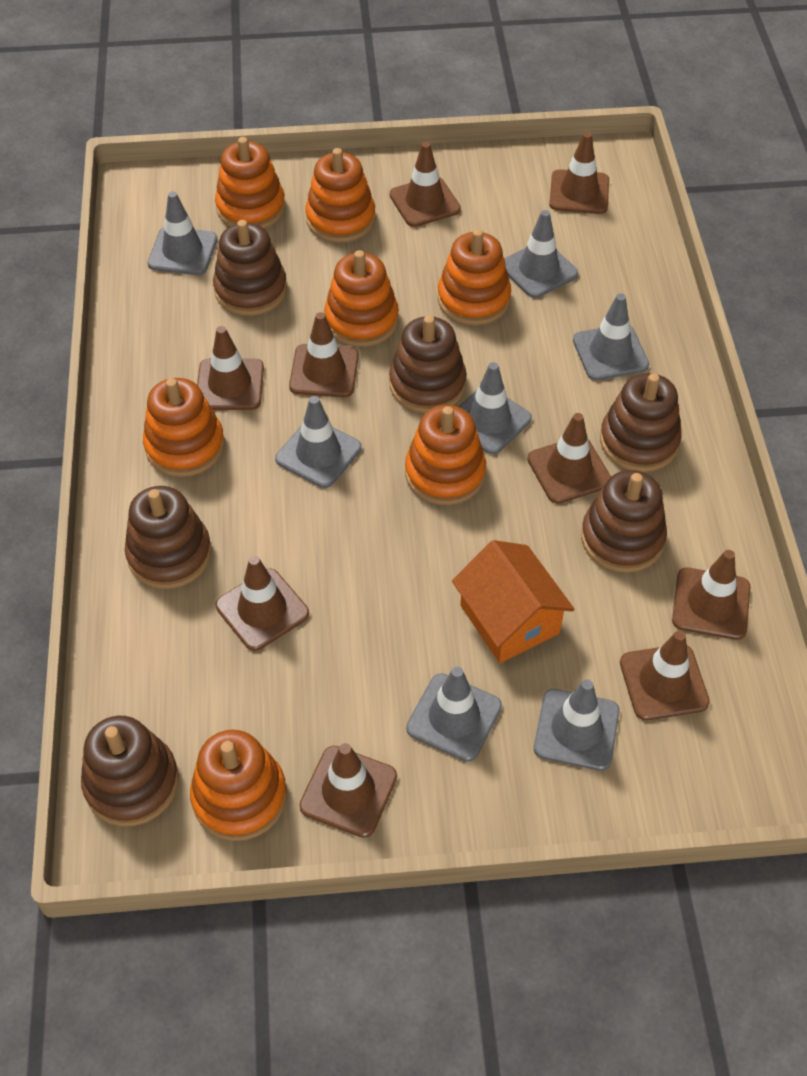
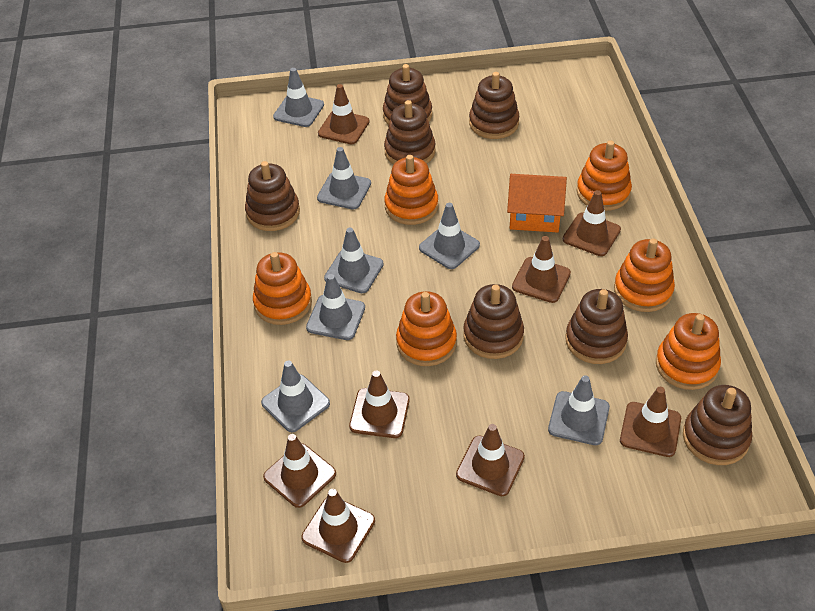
brown stacking toy: 6 -> 7
brown traffic cone: 9 -> 8
orange stacking toy: 7 -> 6

